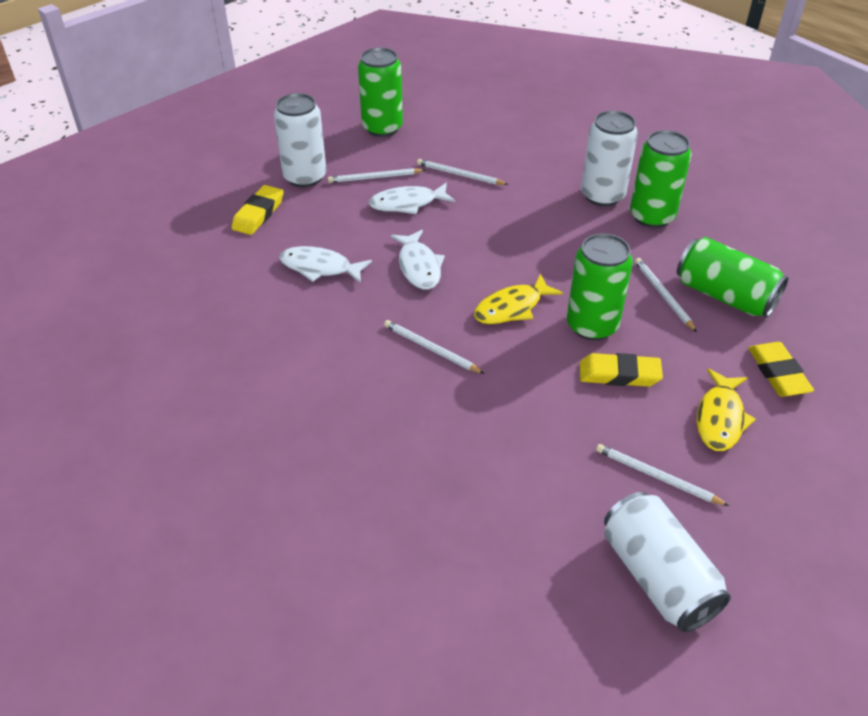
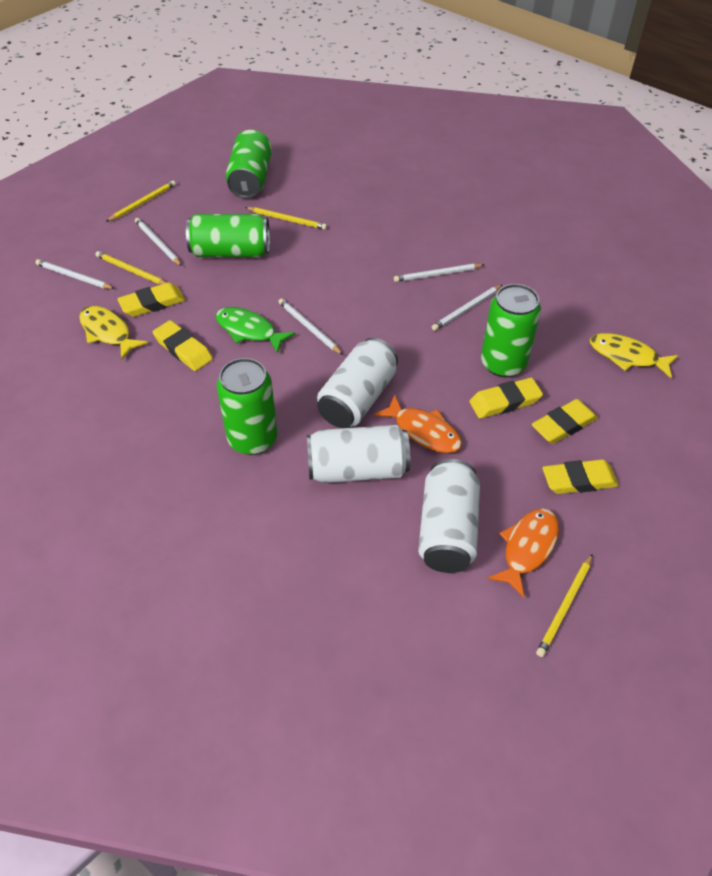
green fish: 0 -> 1
orange fish: 0 -> 2
white fish: 3 -> 0
yellow eraser: 3 -> 5
yellow pencil: 0 -> 4

